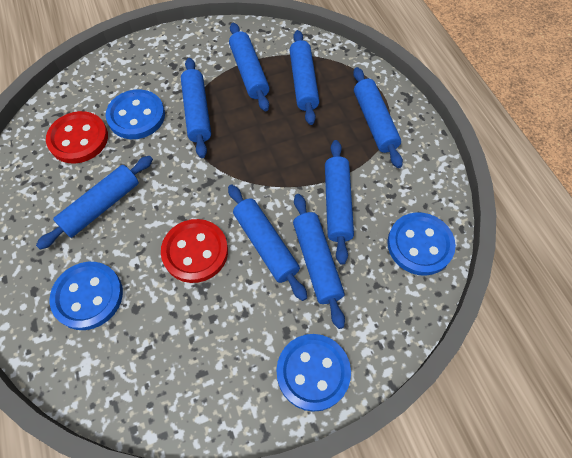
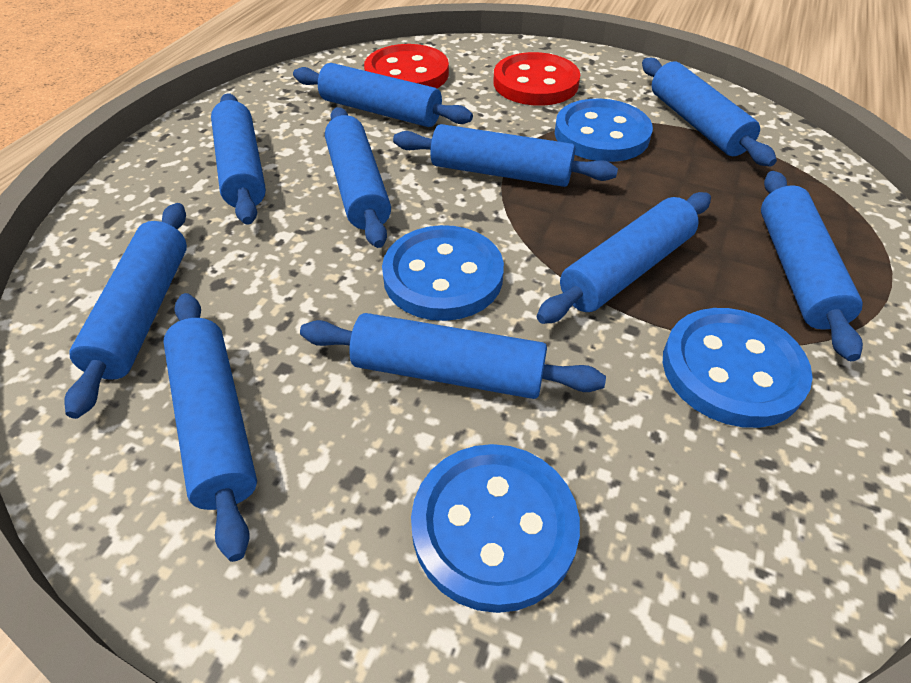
blue rolling pin: 8 -> 10

